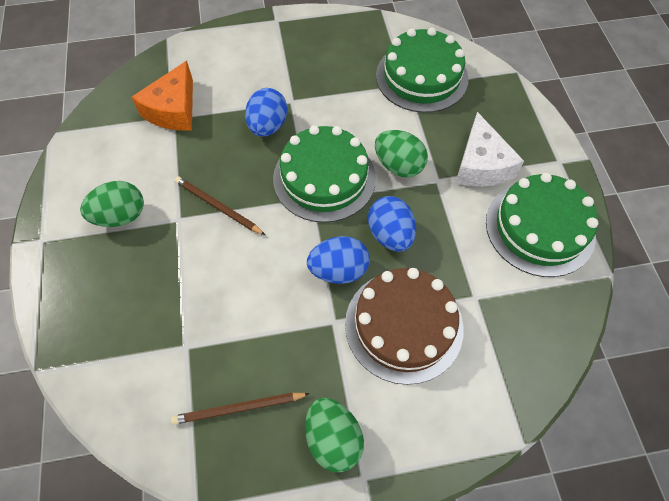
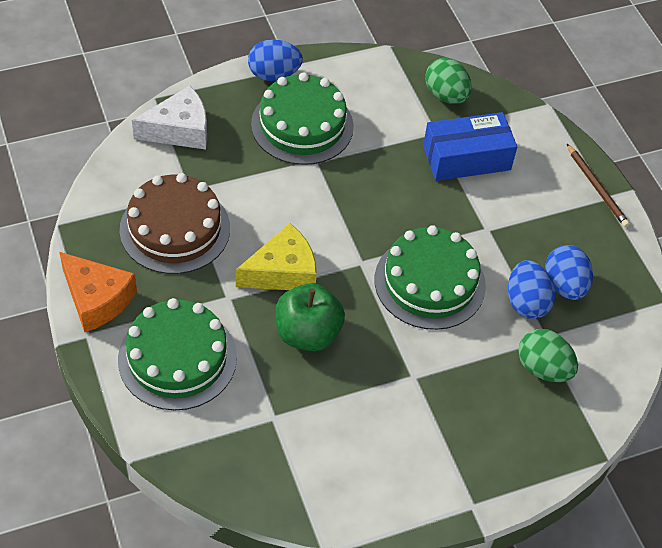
blue box: 0 -> 1
brown pencil: 2 -> 1
green apple: 0 -> 1
green egg: 3 -> 2
yellow cheese: 0 -> 1

